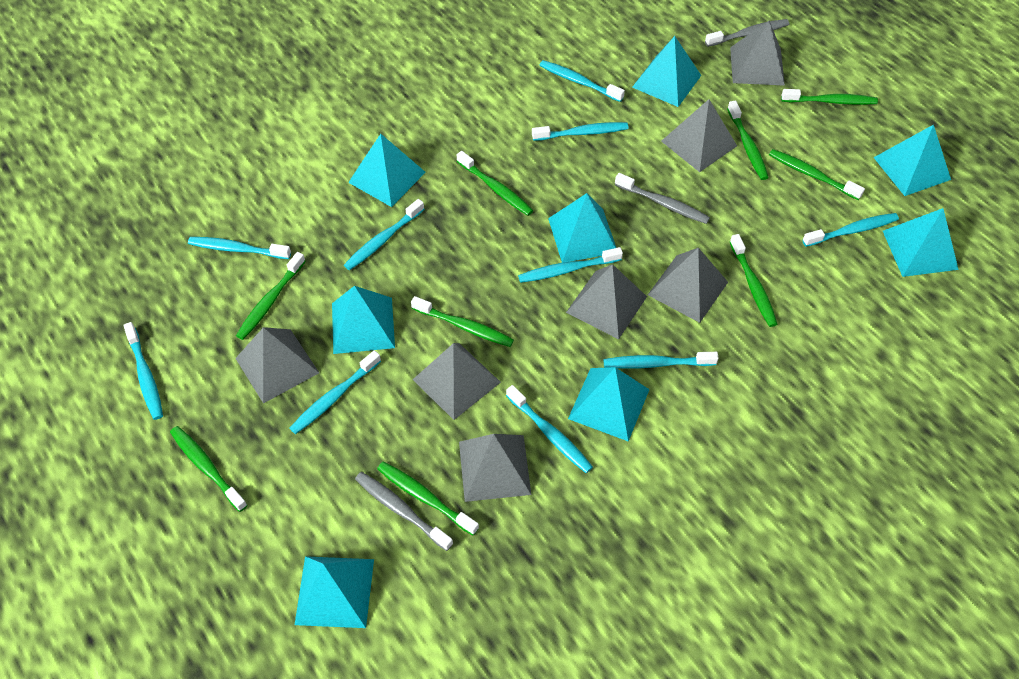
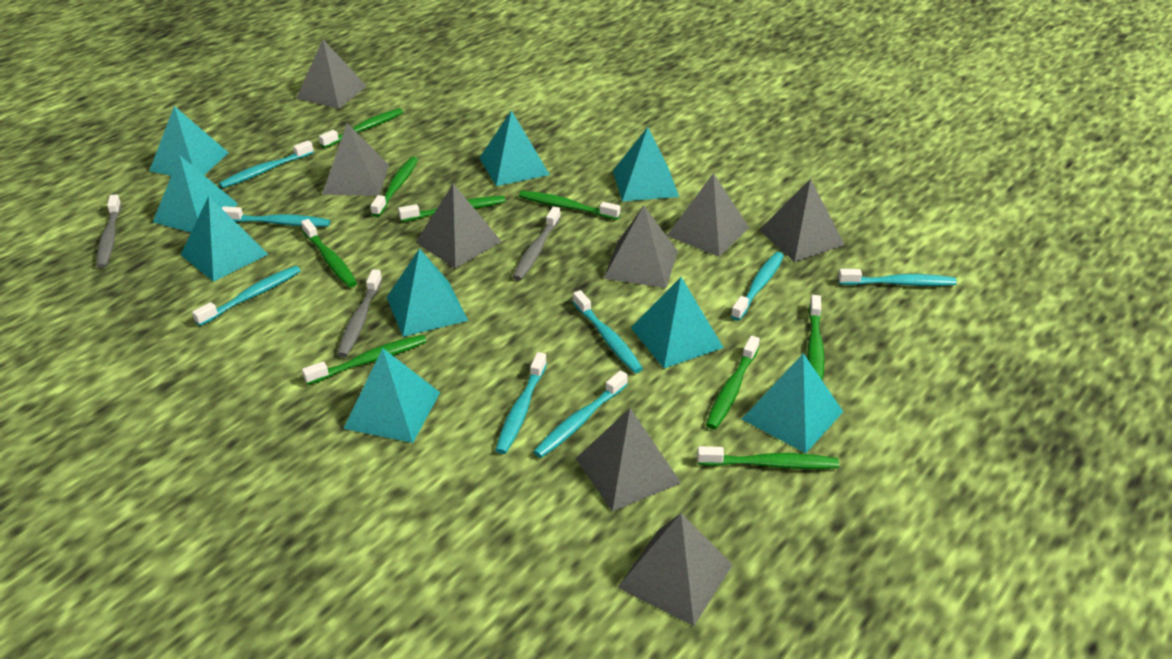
grey pyramid: 7 -> 8
turquoise pyramid: 8 -> 9
turquoise toothbrush: 10 -> 8

